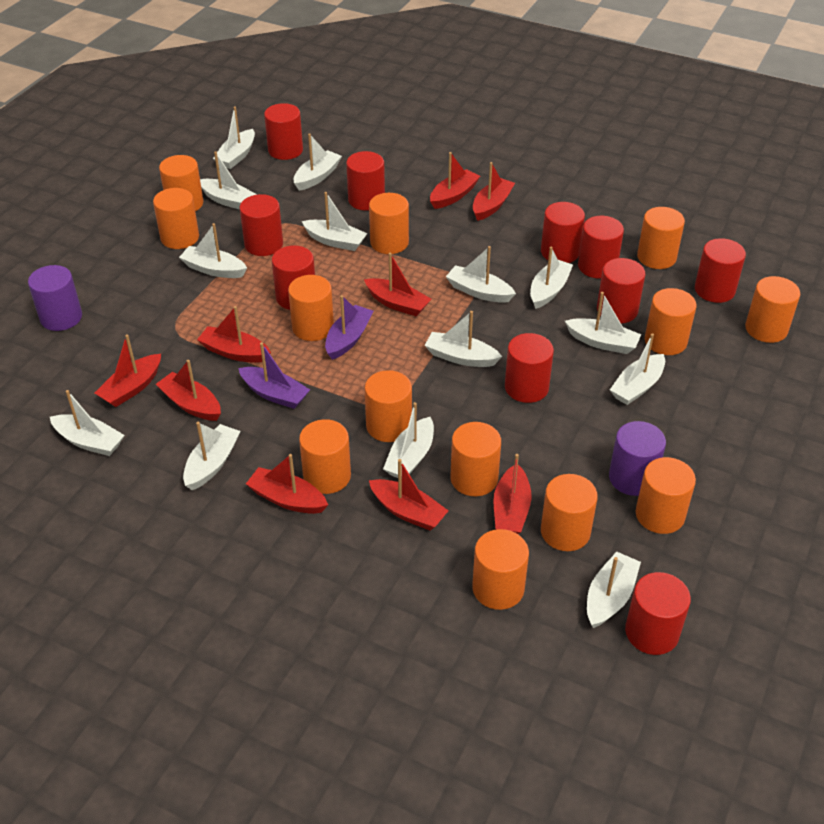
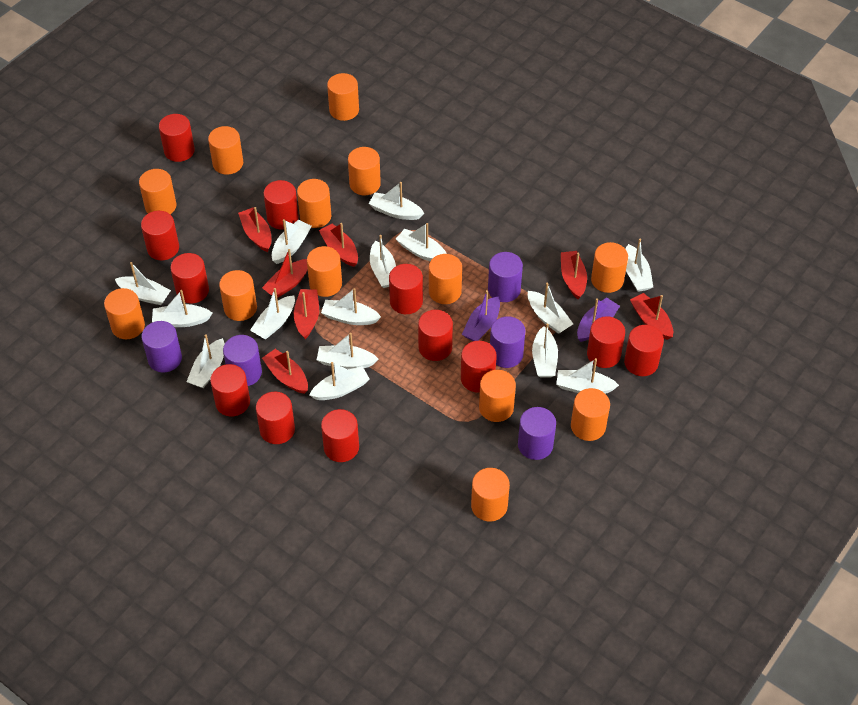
purple cylinder: 2 -> 5
red boat: 9 -> 7
red cylinder: 10 -> 12
white boat: 14 -> 15

